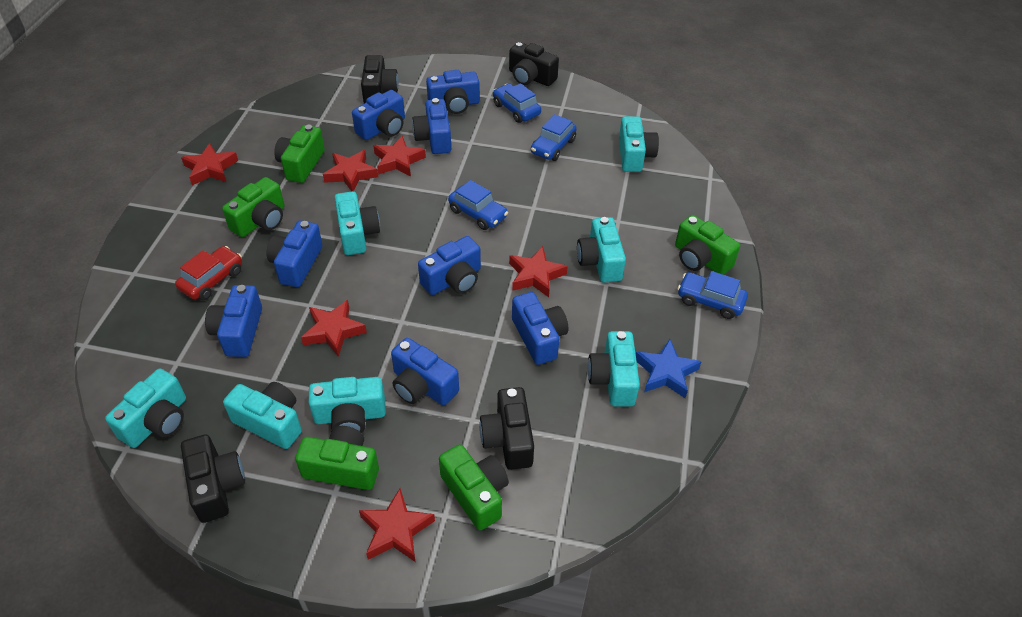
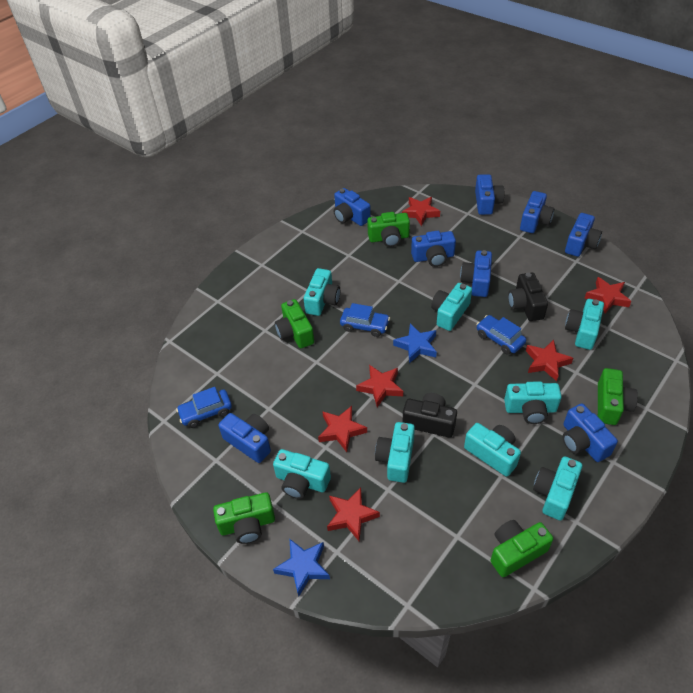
black camera: 4 -> 2
blue car: 4 -> 3
blue star: 1 -> 2
red car: 1 -> 0
turquoise camera: 7 -> 8

